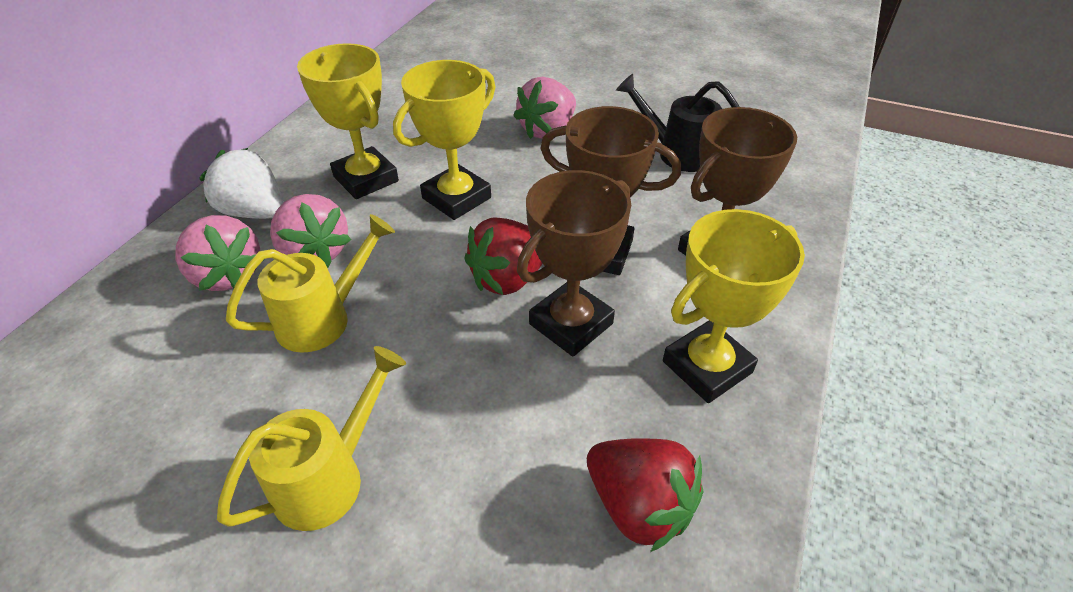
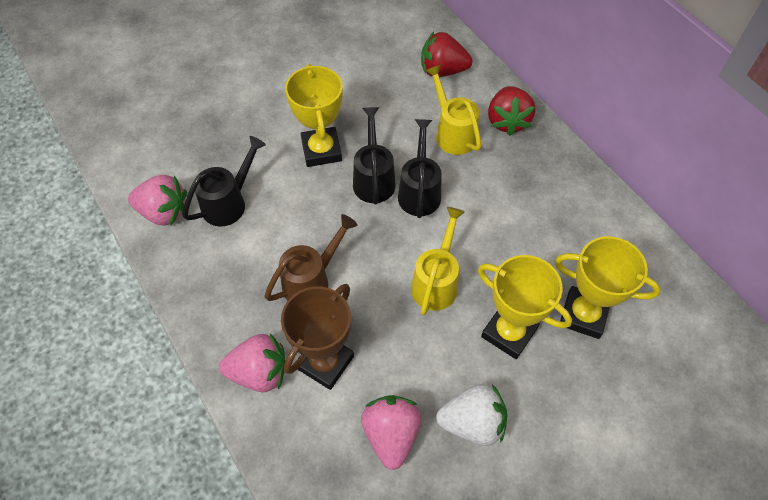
black watering can: 1 -> 3
brown trophy: 3 -> 1
brown watering can: 0 -> 1

